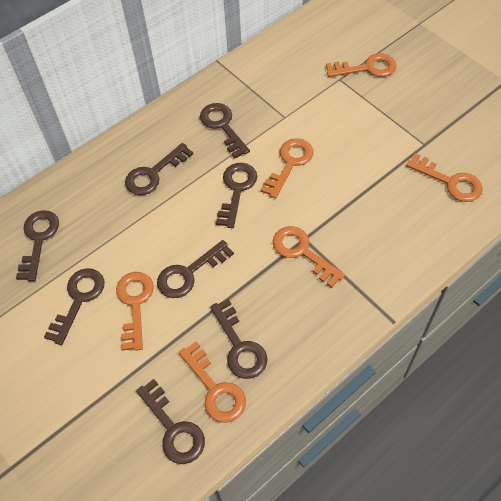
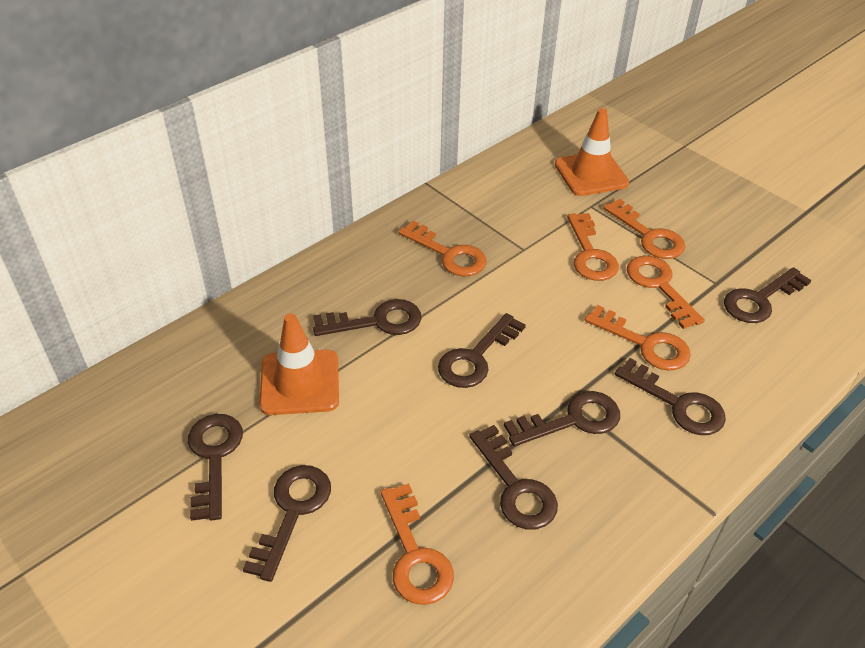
orange traffic cone: 0 -> 2

